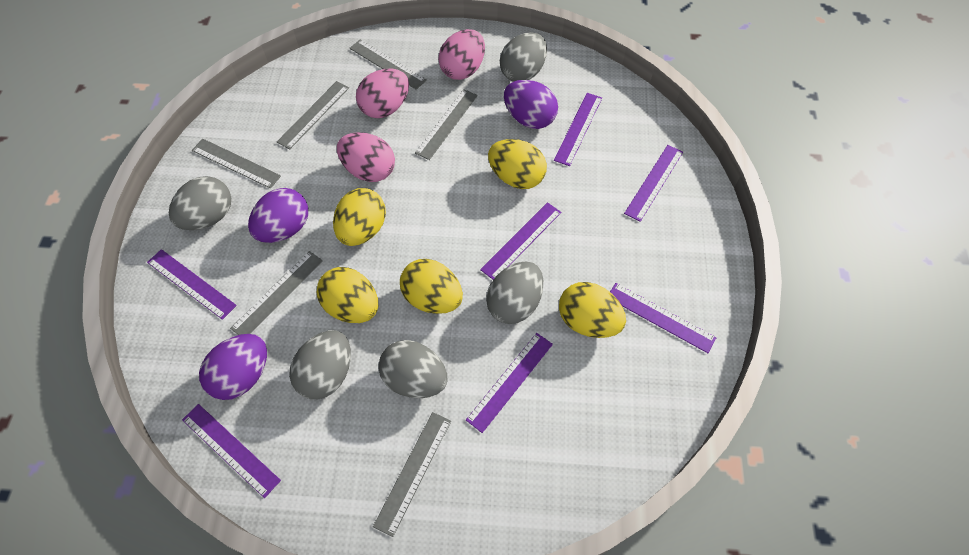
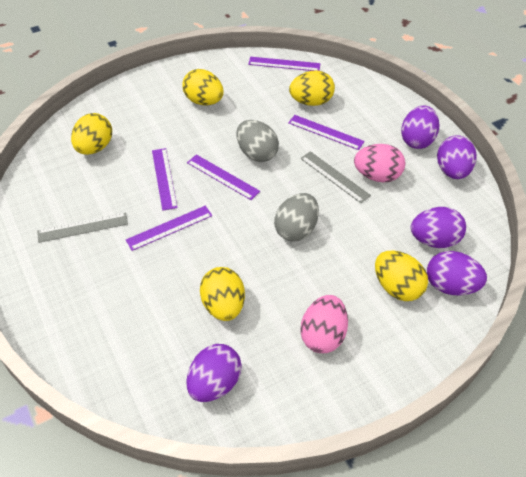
grey egg: 5 -> 2
grey ruler: 6 -> 2
pink egg: 3 -> 2
purple egg: 3 -> 5
purple ruler: 7 -> 5

